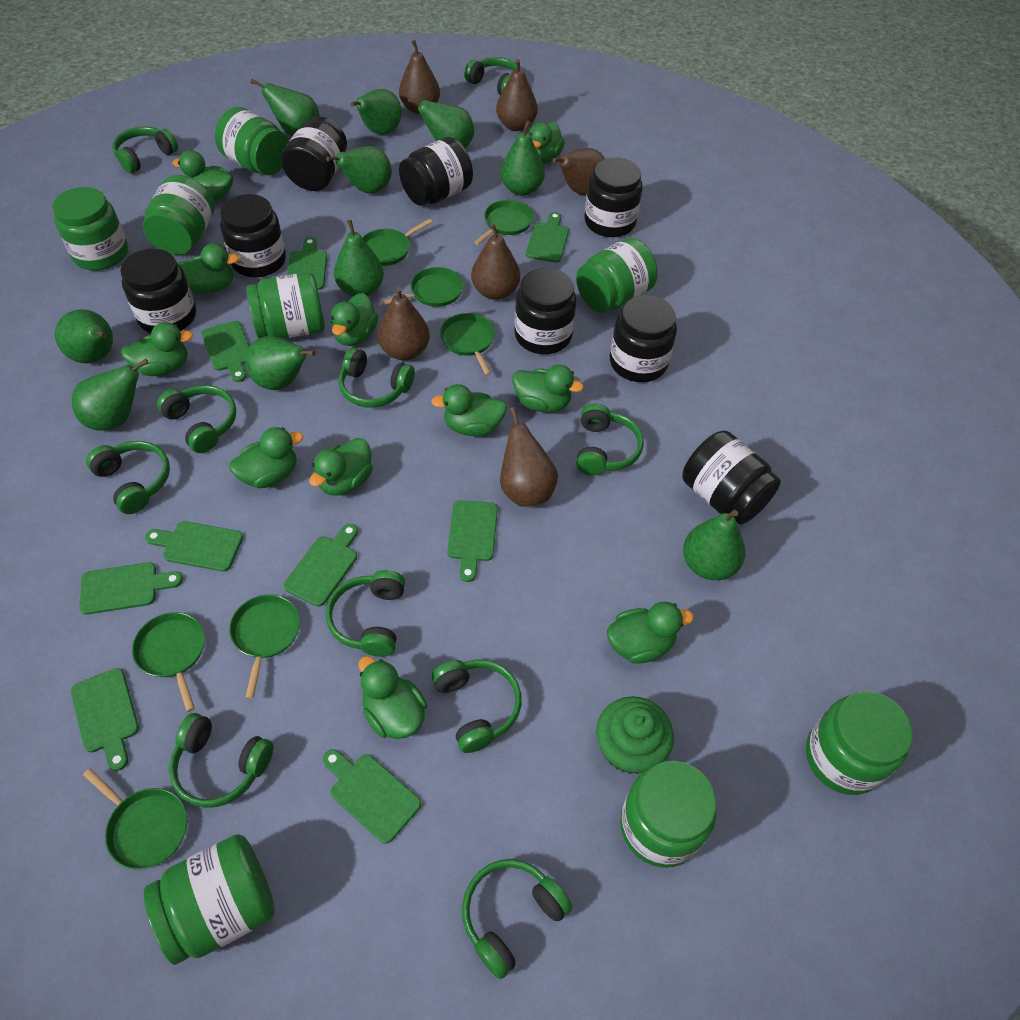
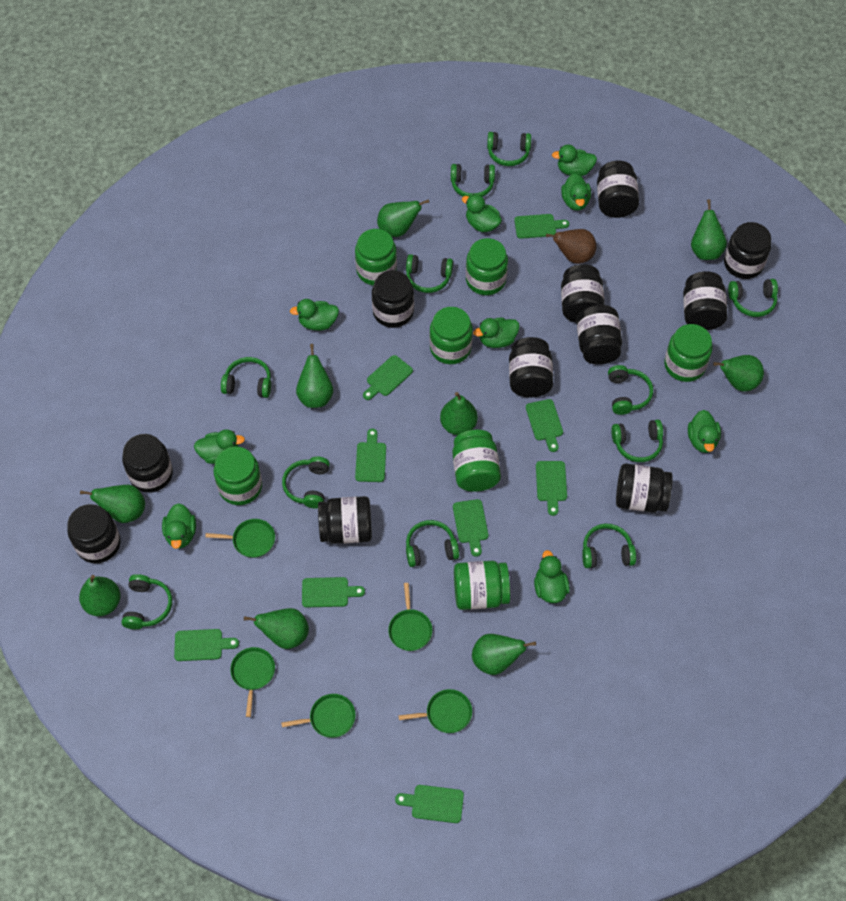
black jar: 8 -> 11
brown pear: 6 -> 1
green cupcake: 1 -> 0
green duck: 11 -> 9
green headphones: 10 -> 11
green jar: 8 -> 7
green pan: 7 -> 5
green pear: 10 -> 9

